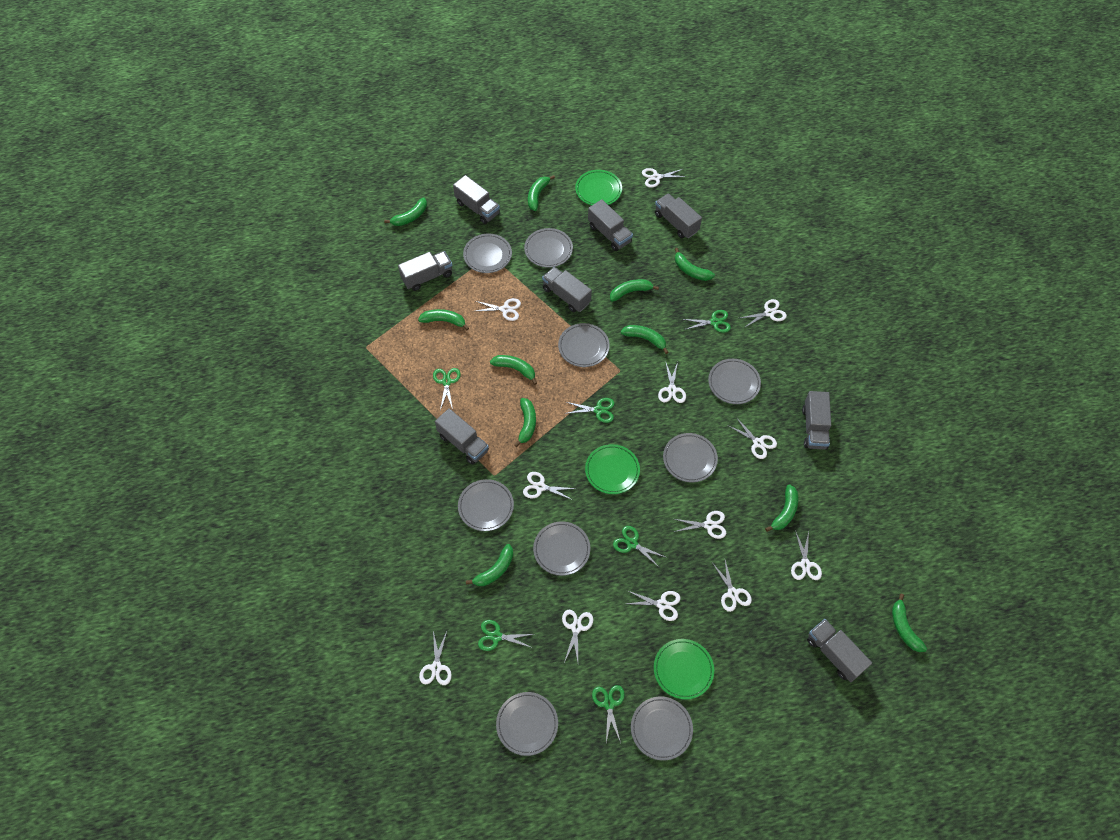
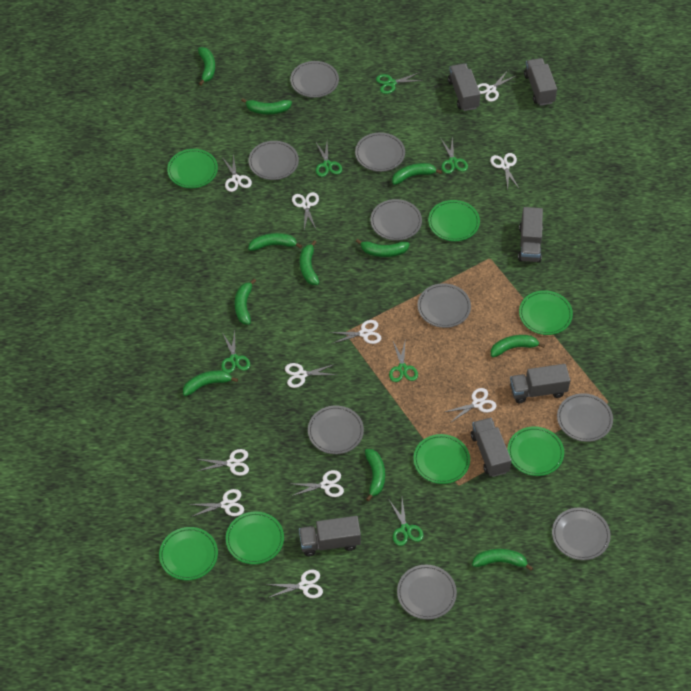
green plate: 3 -> 7
grey truck: 8 -> 6
white scissors: 12 -> 11

